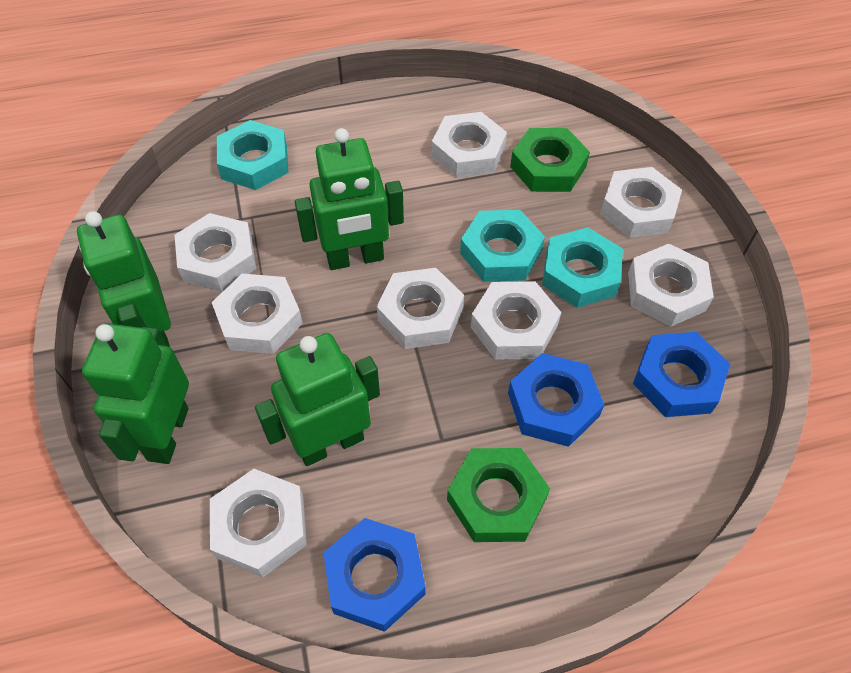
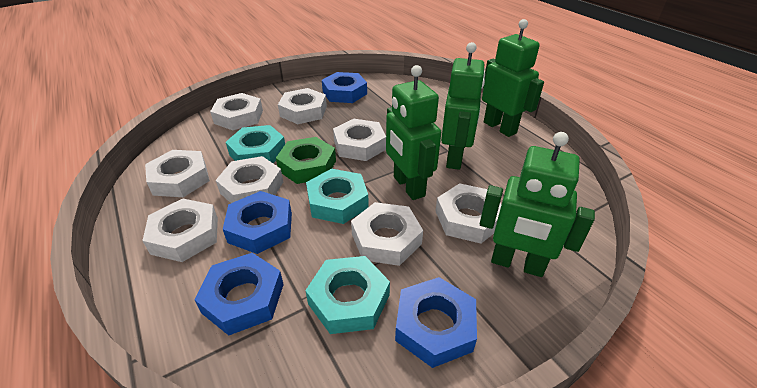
blue nut: 3 -> 4
green nut: 2 -> 1

